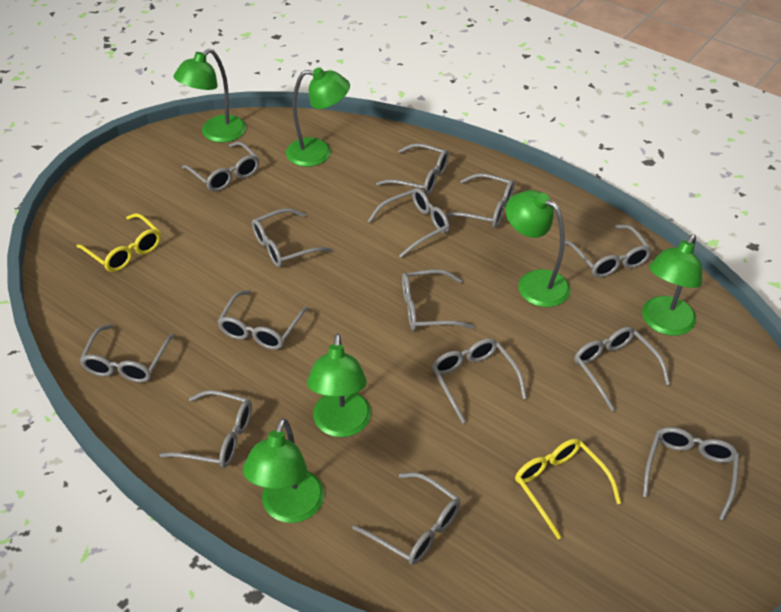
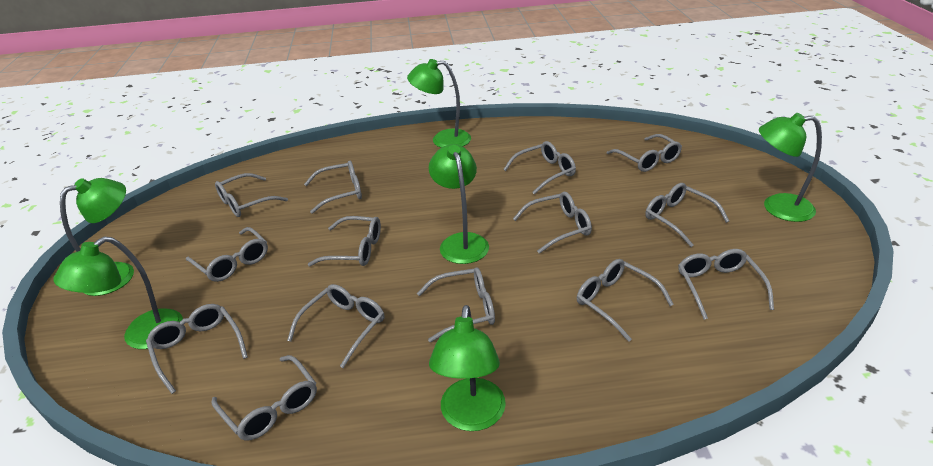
yellow glasses: 2 -> 0

